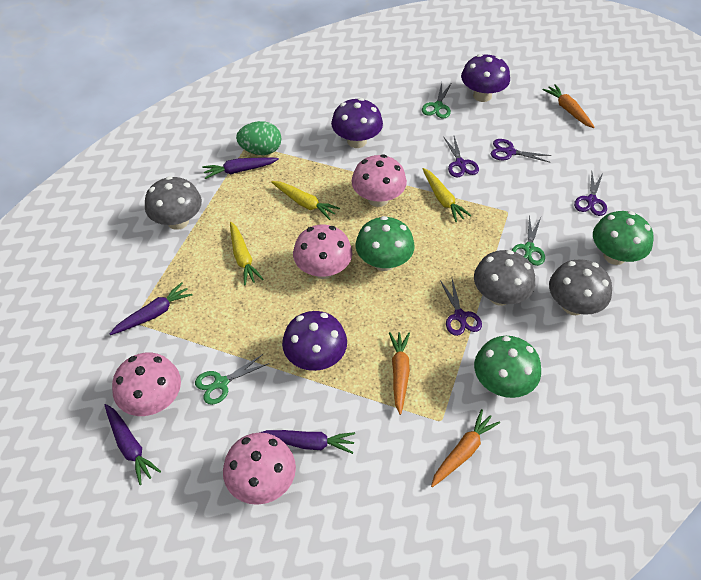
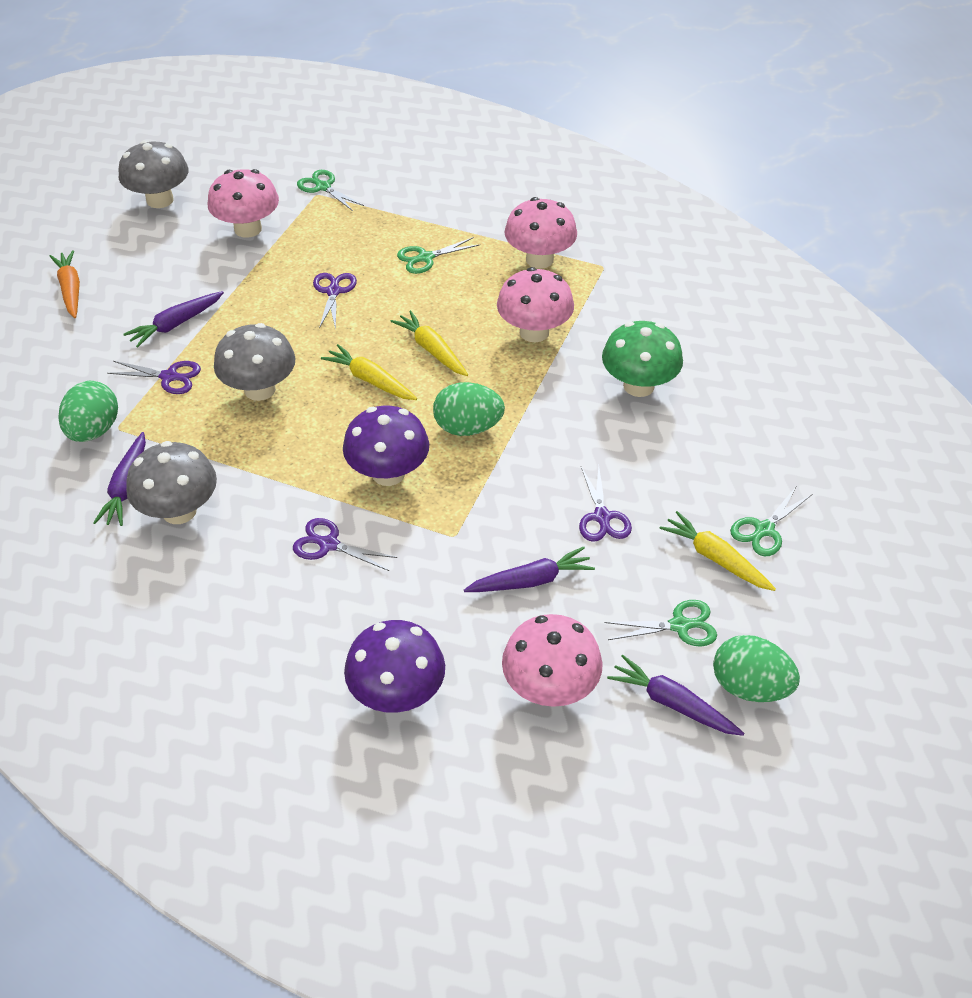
green egg: 1 -> 3
green mushroom: 3 -> 1
green scissors: 3 -> 4
orange carrot: 3 -> 1
purple mushroom: 3 -> 2

